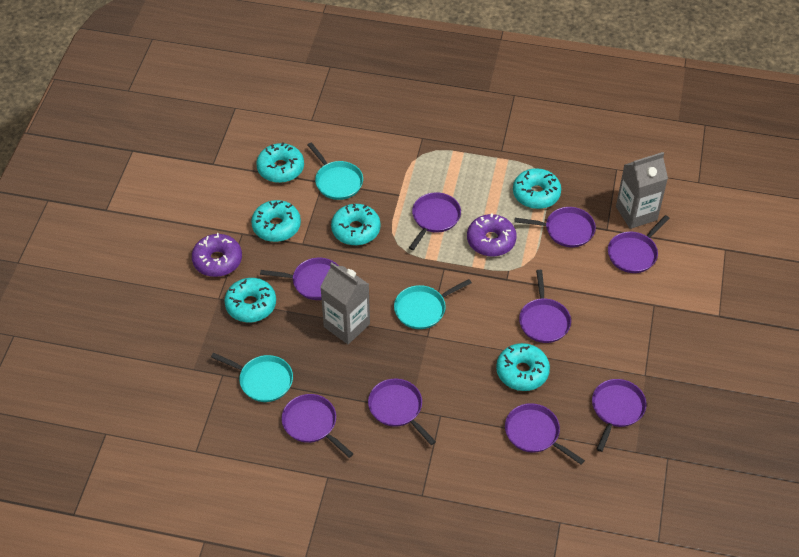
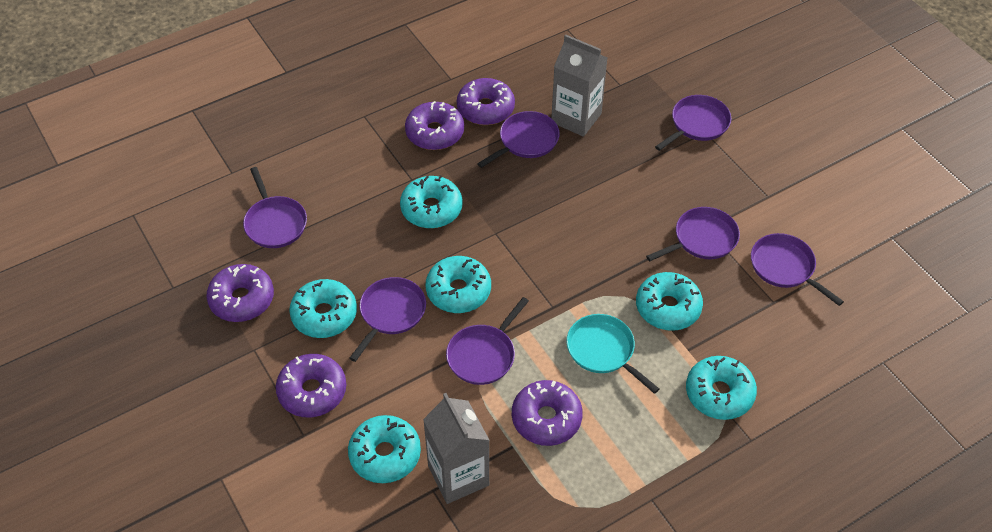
purple donut: 2 -> 5
purple pan: 9 -> 7
turquoise pan: 3 -> 1

